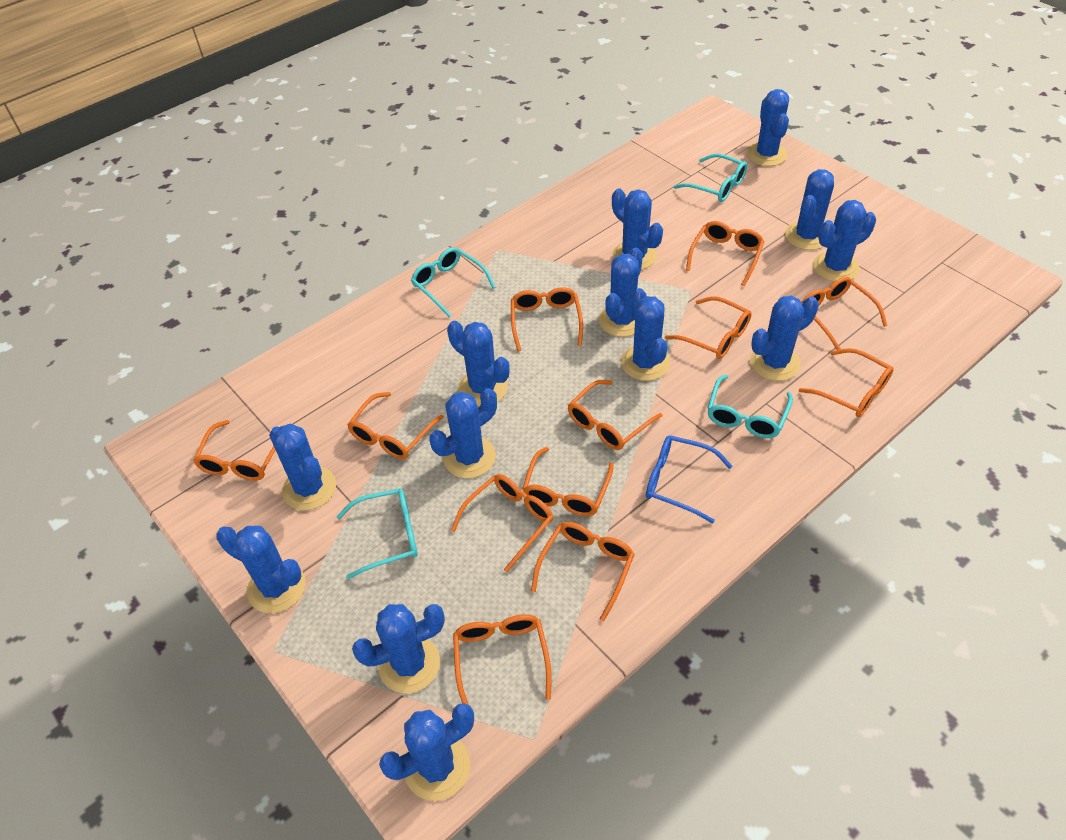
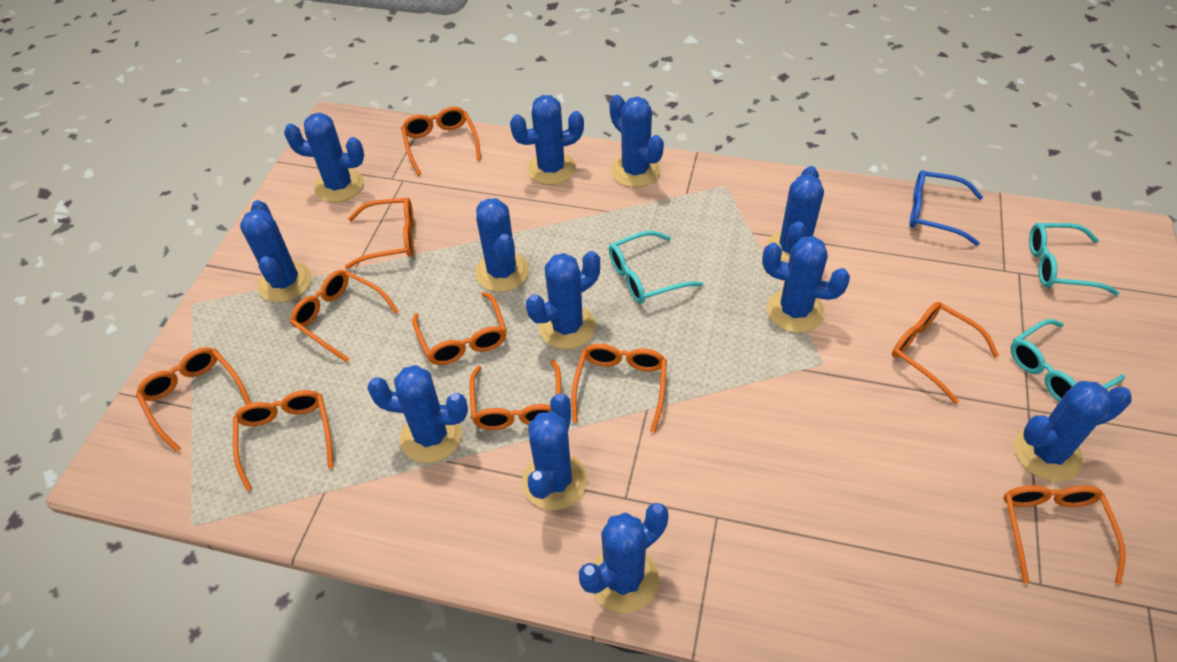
blue cactus: 13 -> 12
orange glasses: 12 -> 10
turquoise glasses: 4 -> 3

